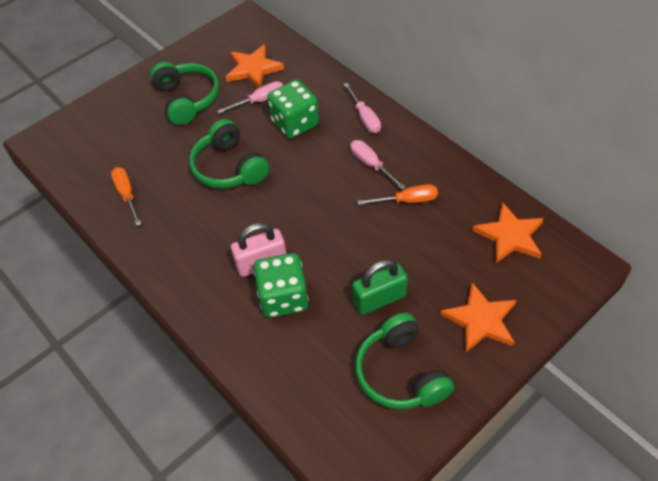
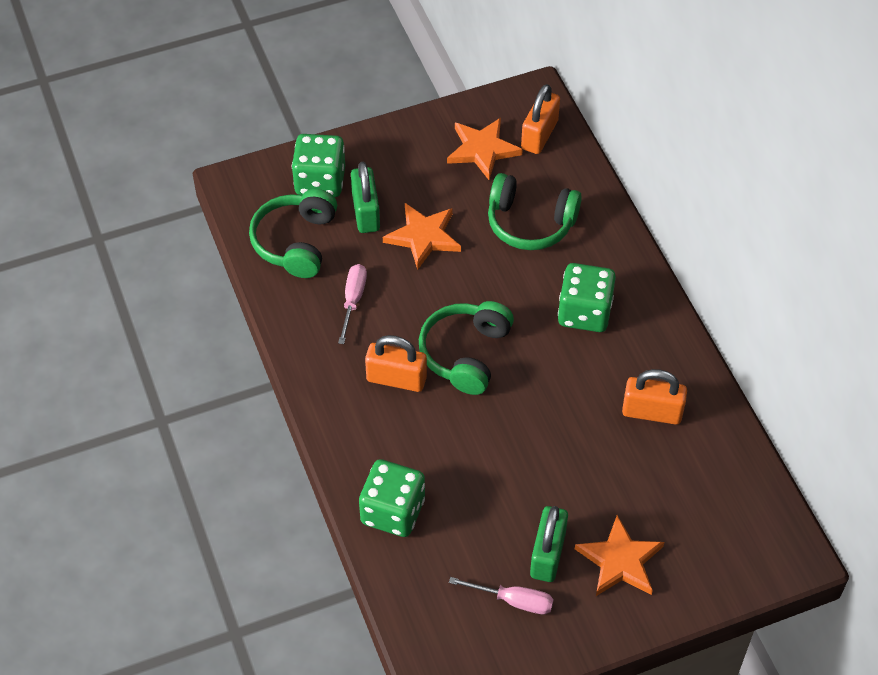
green dice: 2 -> 3
green padlock: 1 -> 2
orange padlock: 0 -> 3
orange screwdriver: 2 -> 0
pink padlock: 1 -> 0
pink screwdriver: 3 -> 2

